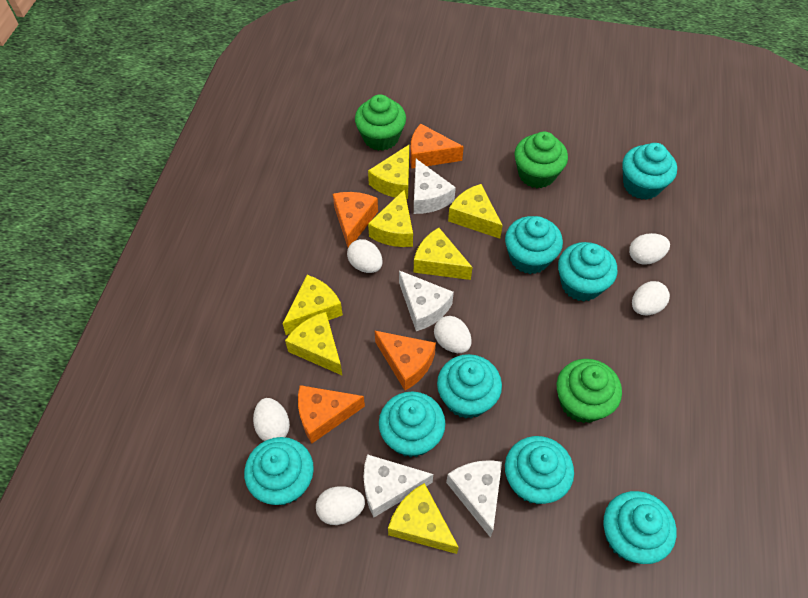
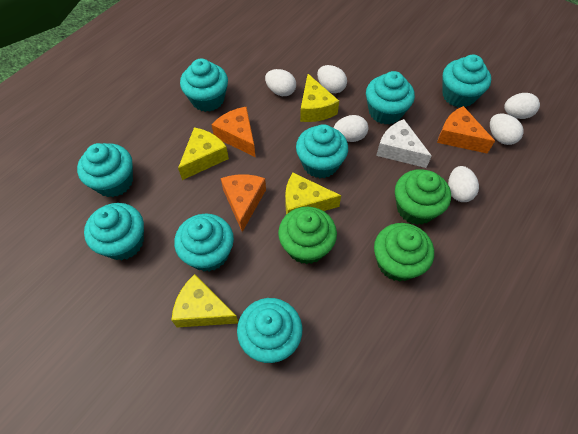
orange cheese: 4 -> 3
white cheese: 4 -> 1
yellow cheese: 7 -> 4

